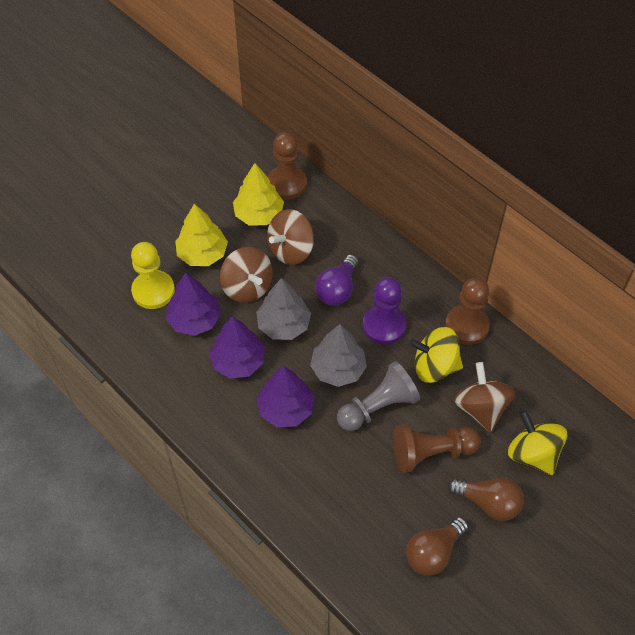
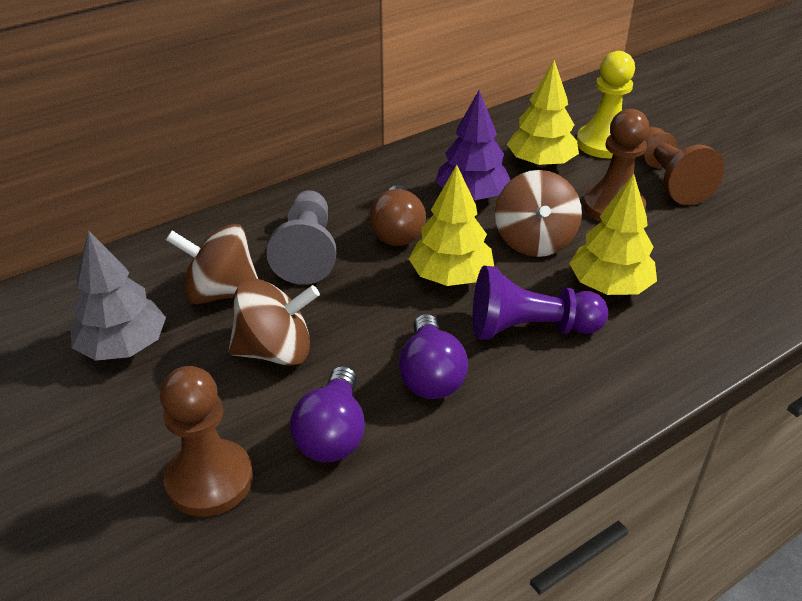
brown light bulb: 2 -> 1
grey tree: 2 -> 1
purple light bulb: 1 -> 2
purple tree: 3 -> 1
yellow spinning top: 2 -> 0
yellow tree: 2 -> 3

